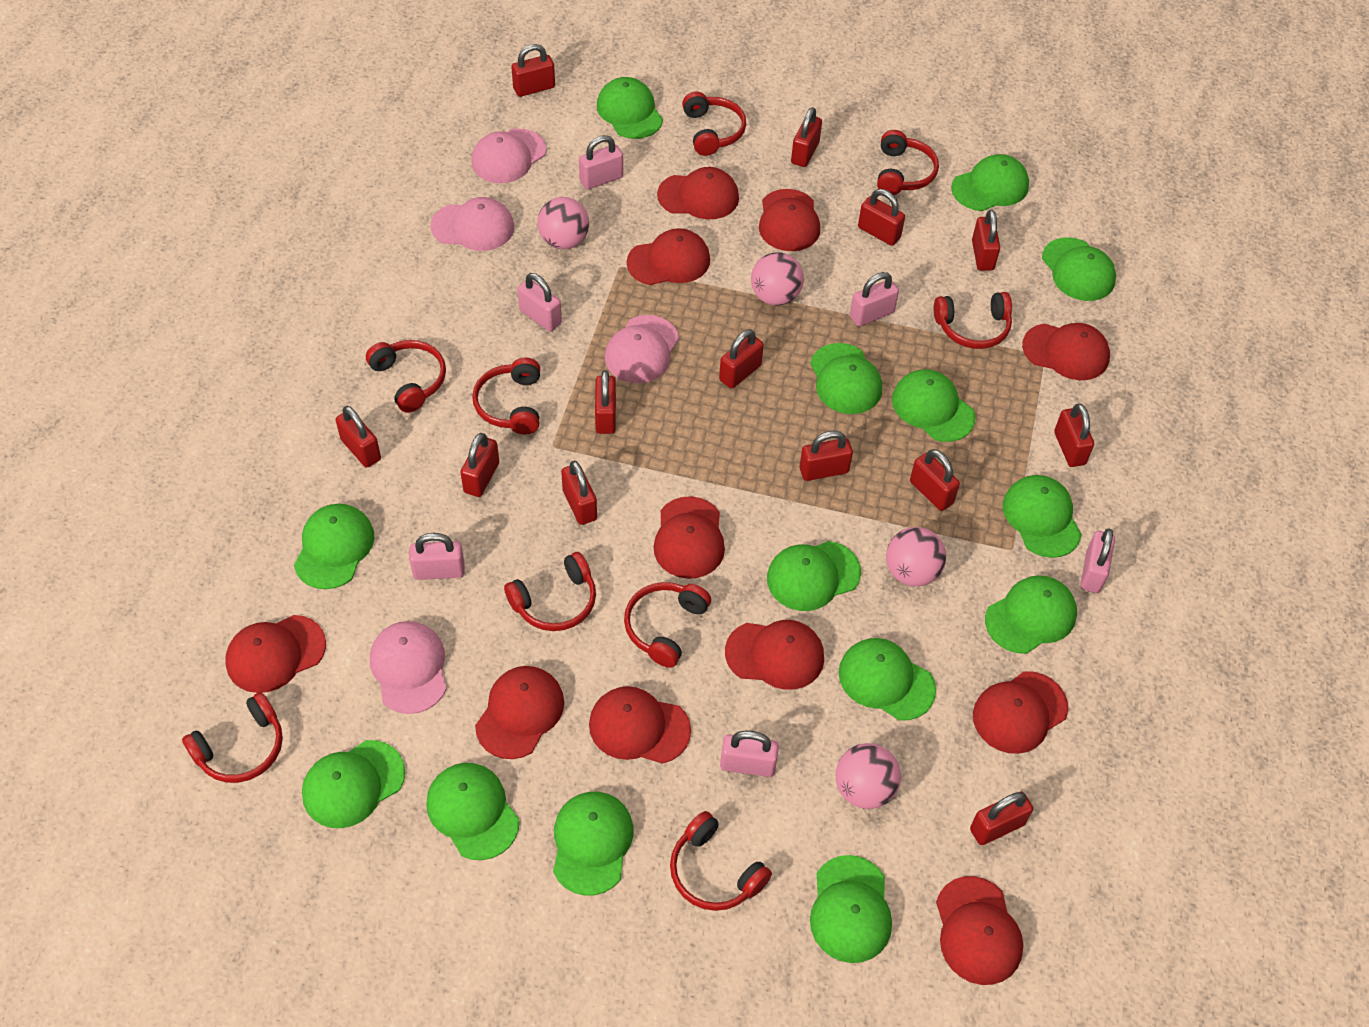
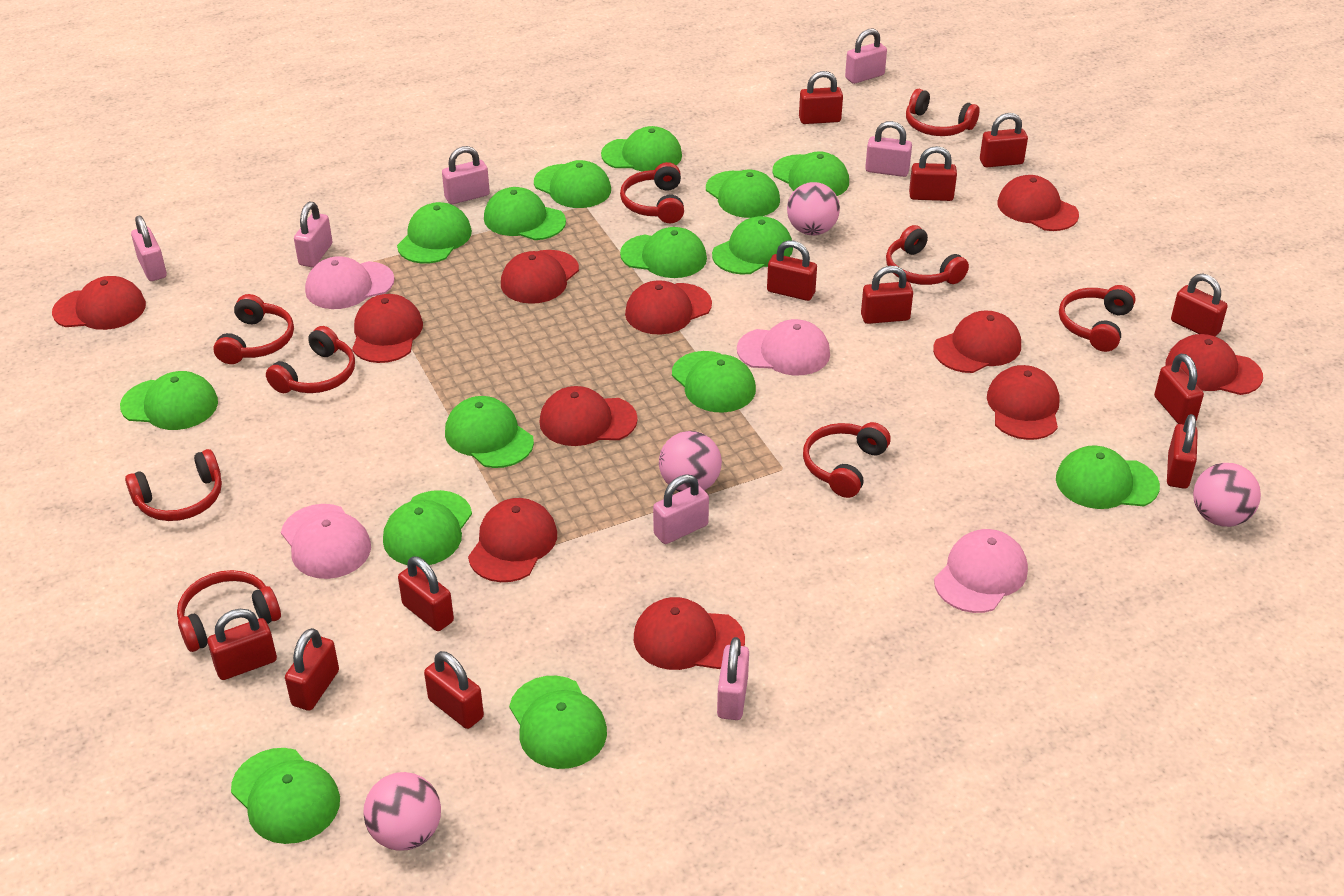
green cap: 14 -> 15
pink padlock: 6 -> 7
red padlock: 13 -> 12

